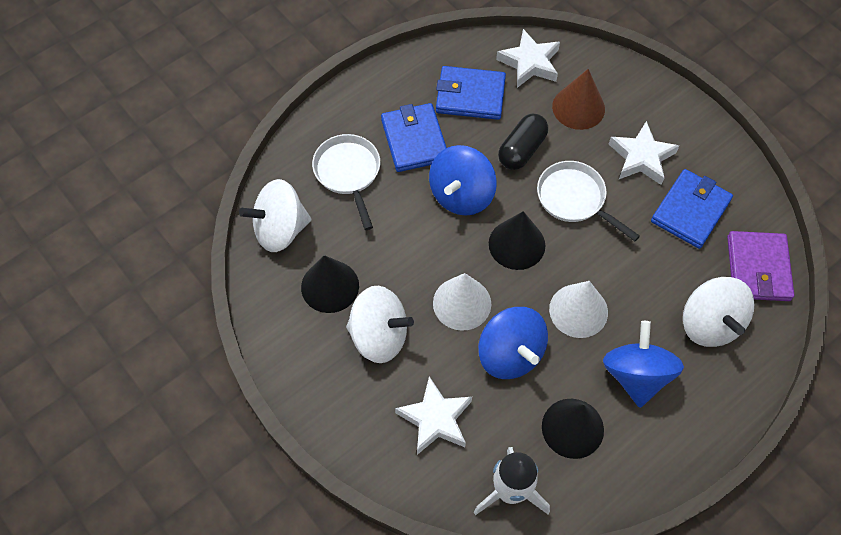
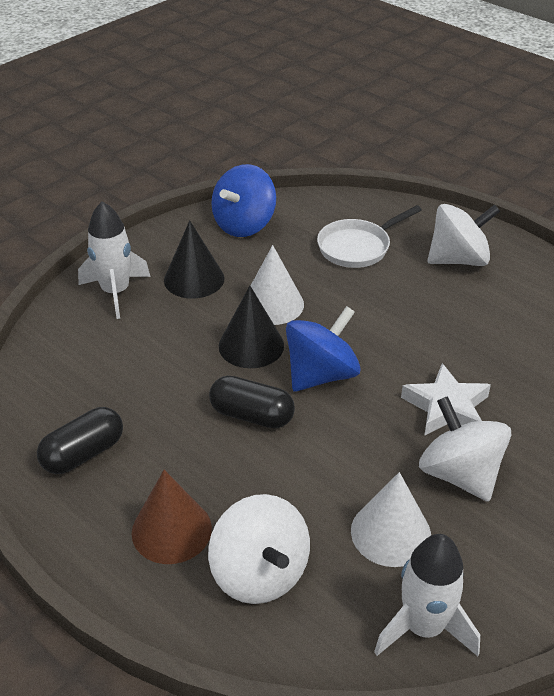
black capsule: 1 -> 2
black cone: 3 -> 2
blue spinning top: 3 -> 2
blue wallet: 3 -> 0
purple wallet: 1 -> 0
white pan: 2 -> 1
white rocket: 1 -> 2
white star: 3 -> 1

